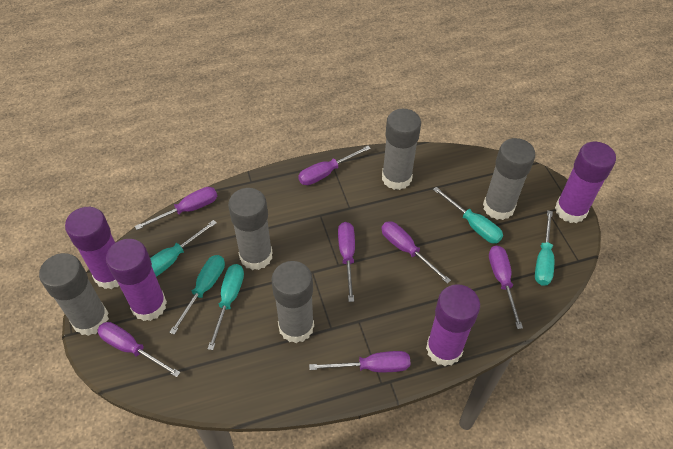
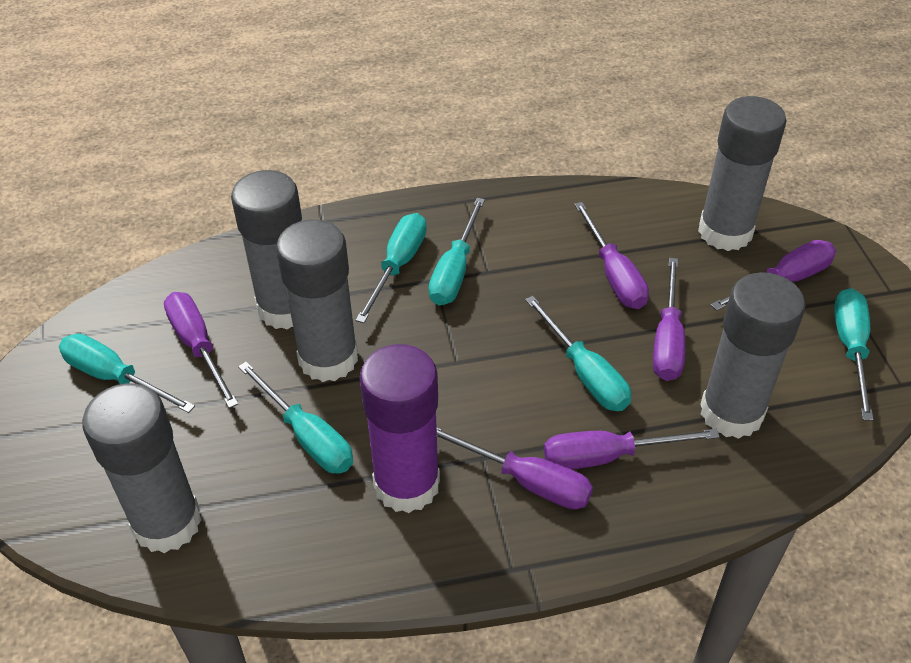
purple glue stick: 4 -> 1
purple screwdriver: 7 -> 6
turquoise screwdriver: 5 -> 6

